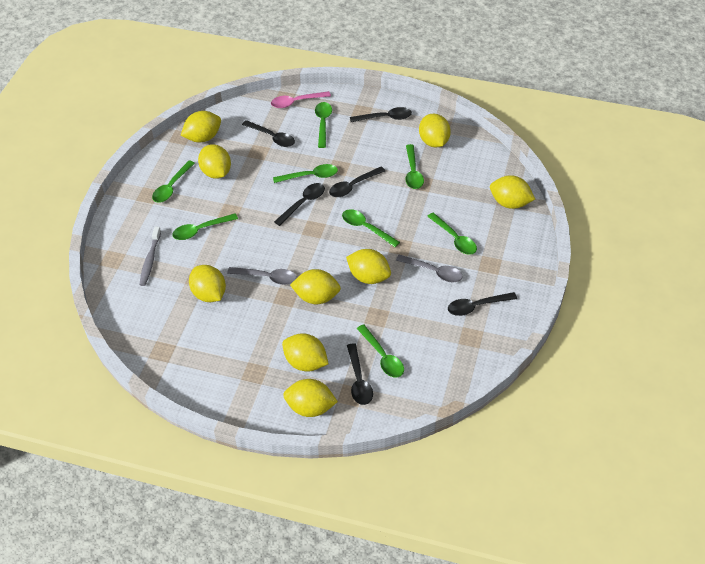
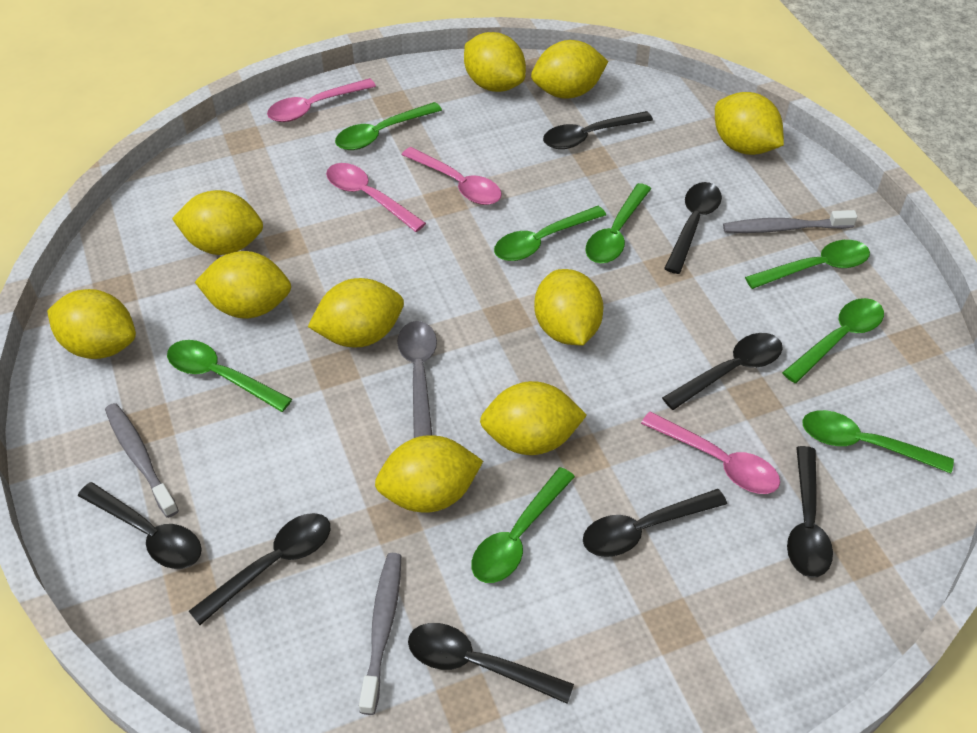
black spoon: 6 -> 8
grey spoon: 2 -> 1
grey toothbrush: 1 -> 3
pink spoon: 1 -> 4
yellow lemon: 9 -> 10

